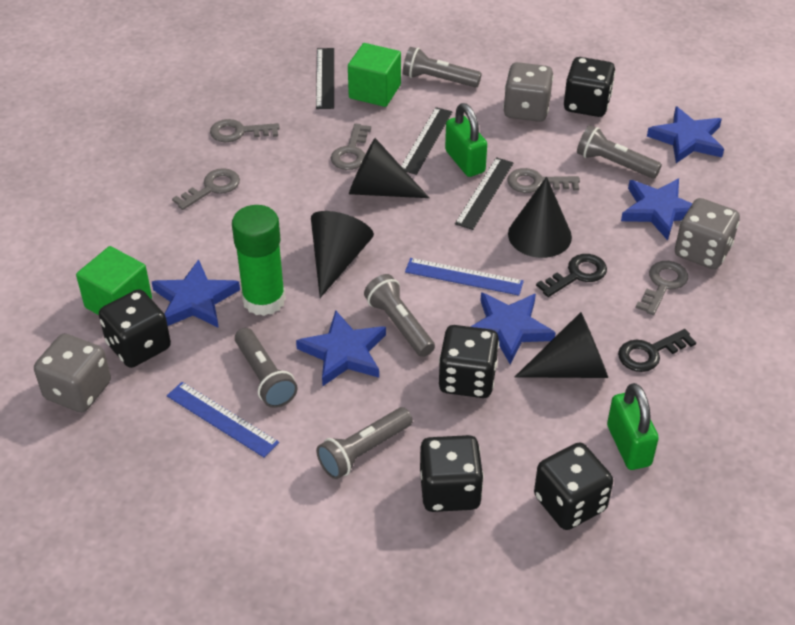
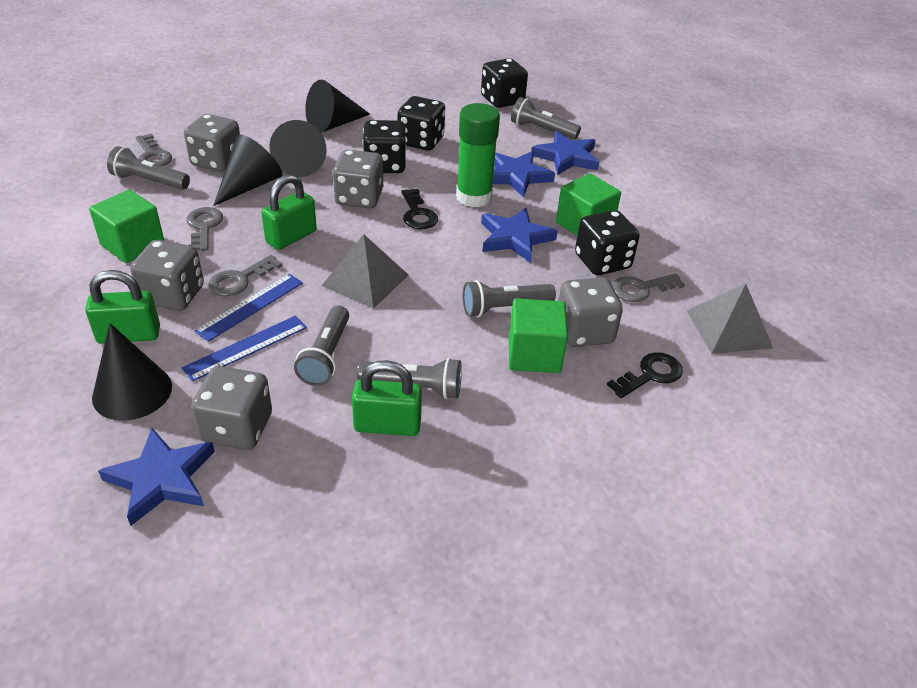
black dice: 5 -> 4
black ruler: 3 -> 0
blue star: 5 -> 4
green cube: 2 -> 3
green padlock: 2 -> 3
grey dice: 3 -> 5
grey key: 5 -> 4
grey pyramid: 0 -> 2

